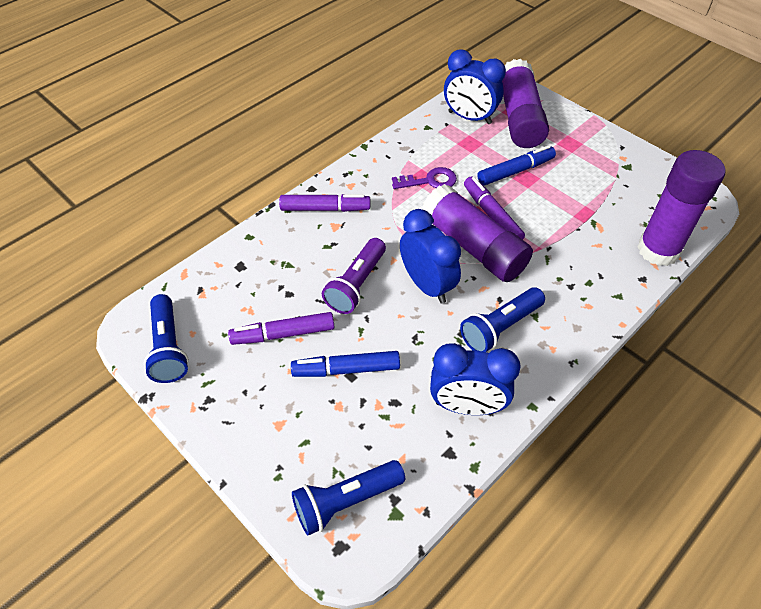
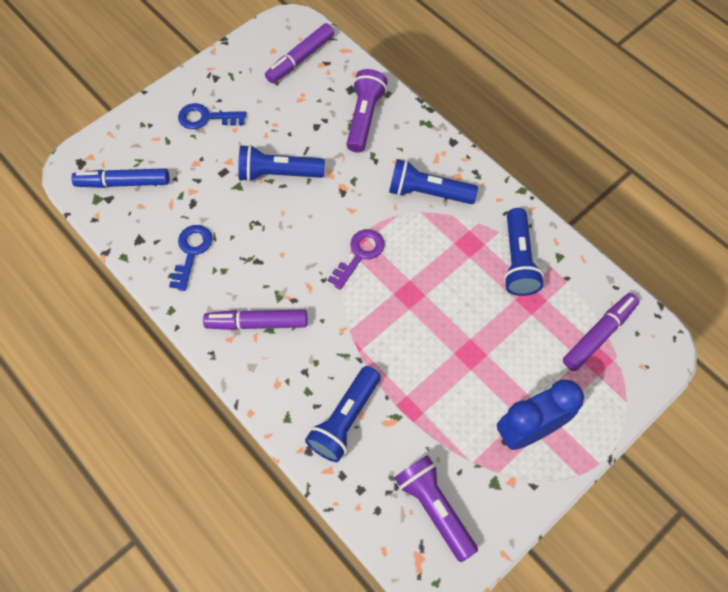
blue clock: 3 -> 1
blue flashlight: 3 -> 4
blue key: 0 -> 2
blue marker: 2 -> 1
purple flashlight: 1 -> 2
purple glue stick: 3 -> 0

